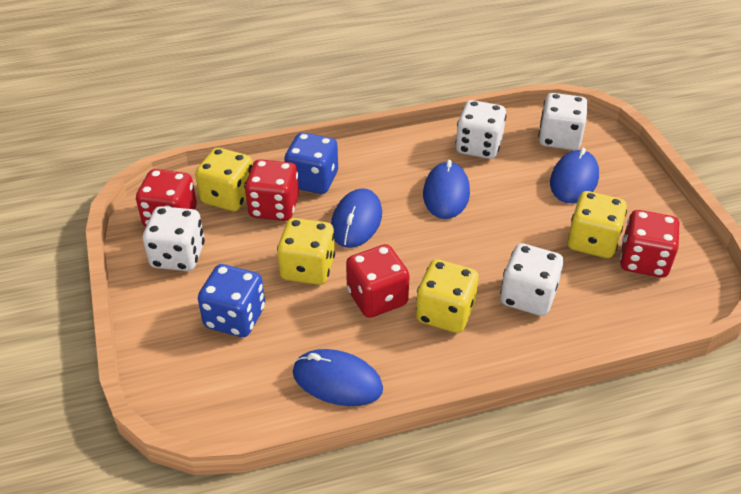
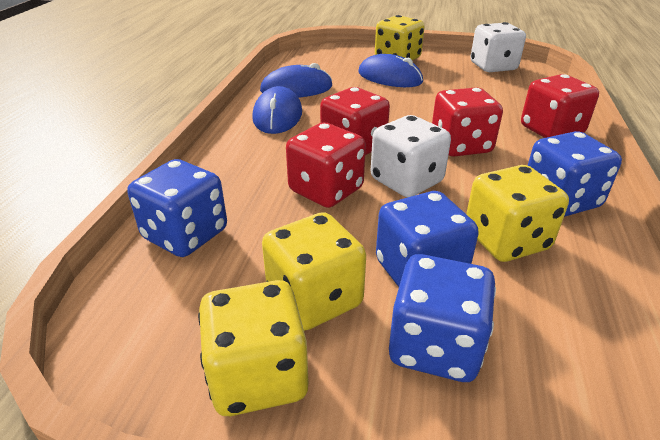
blue dice: 2 -> 4
blue mouse: 4 -> 3
white dice: 4 -> 2

